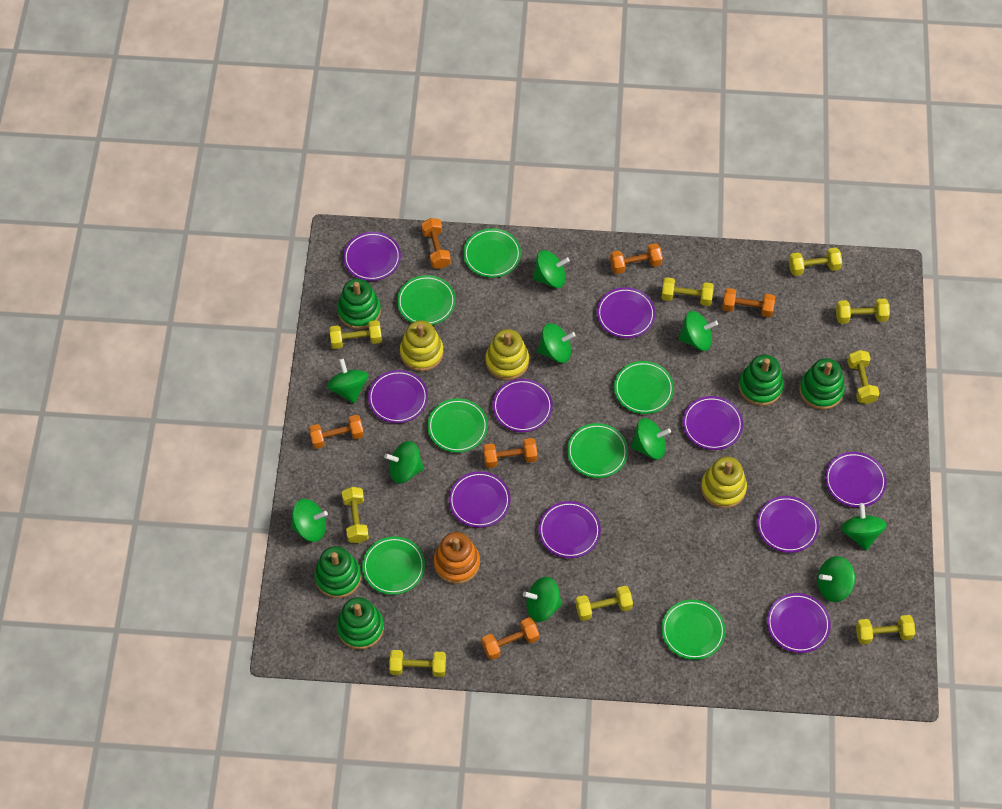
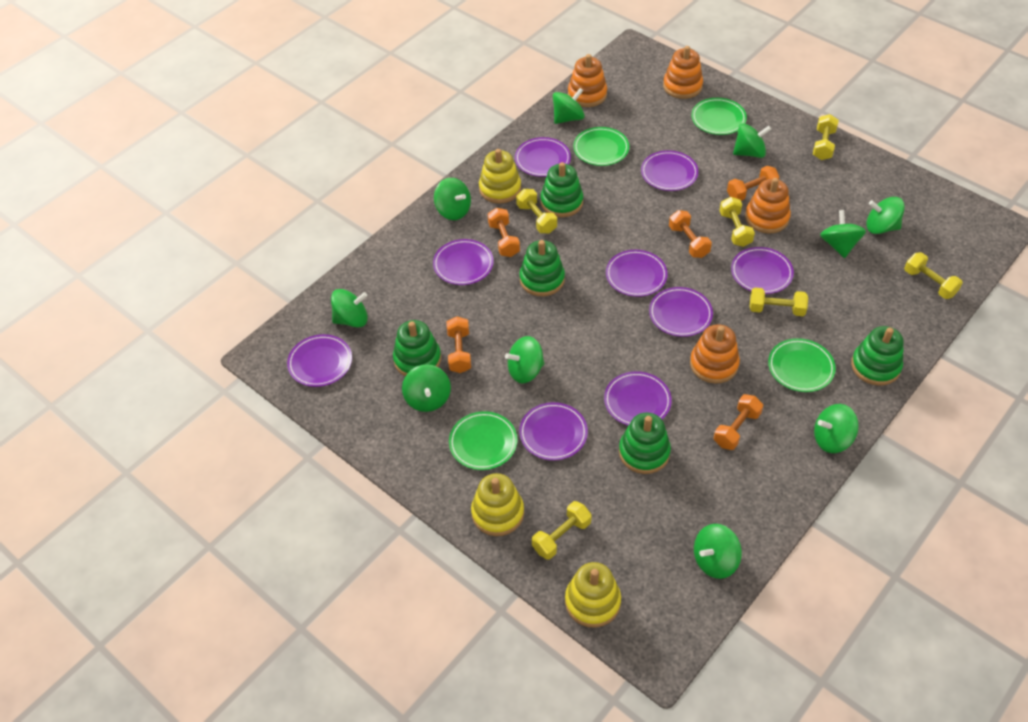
green plate: 7 -> 4
orange dumbbell: 6 -> 5
orange stacking toy: 1 -> 4
purple plate: 10 -> 9
yellow dumbbell: 9 -> 6

